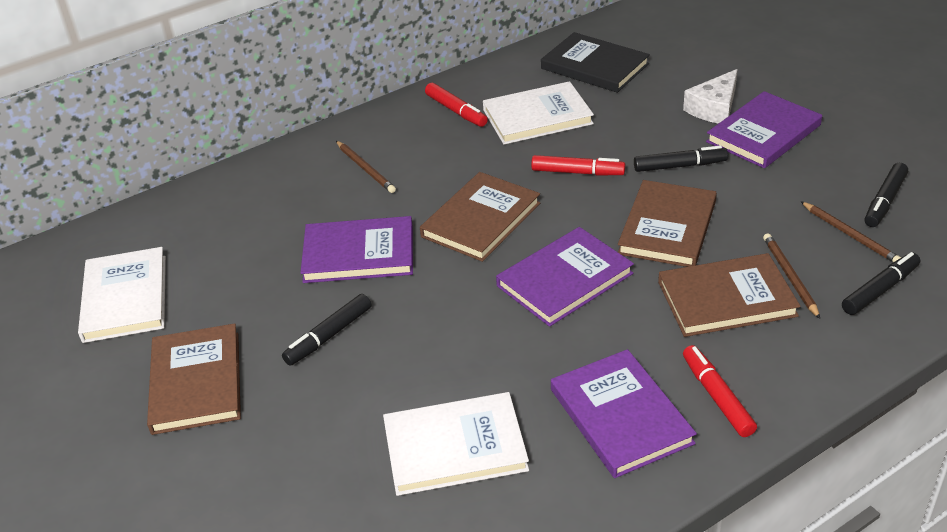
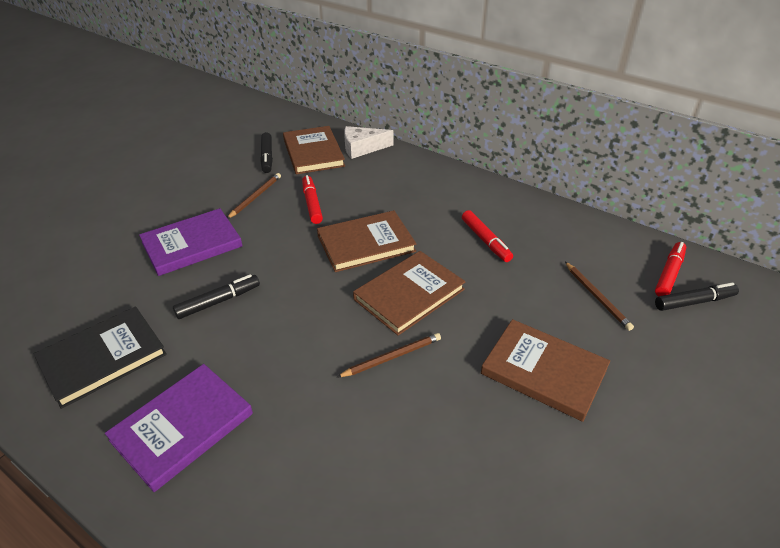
black marker: 4 -> 3
purple book: 4 -> 2
white book: 3 -> 0

